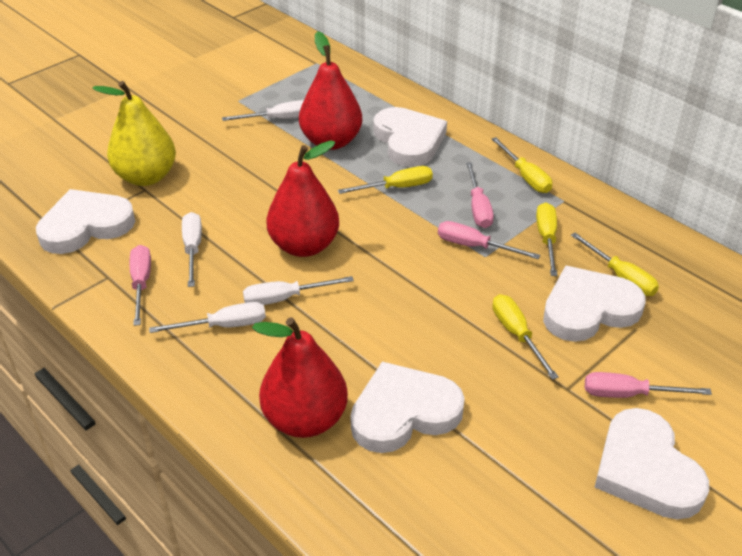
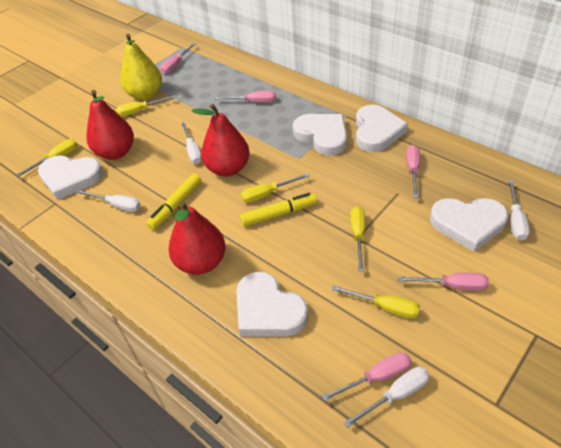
pink screwdriver: 4 -> 5
yellow marker: 0 -> 2

